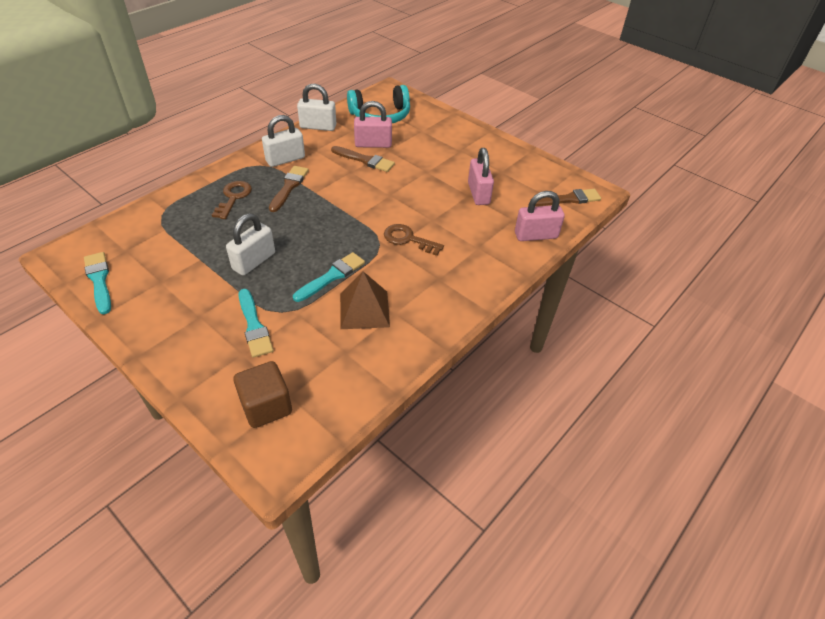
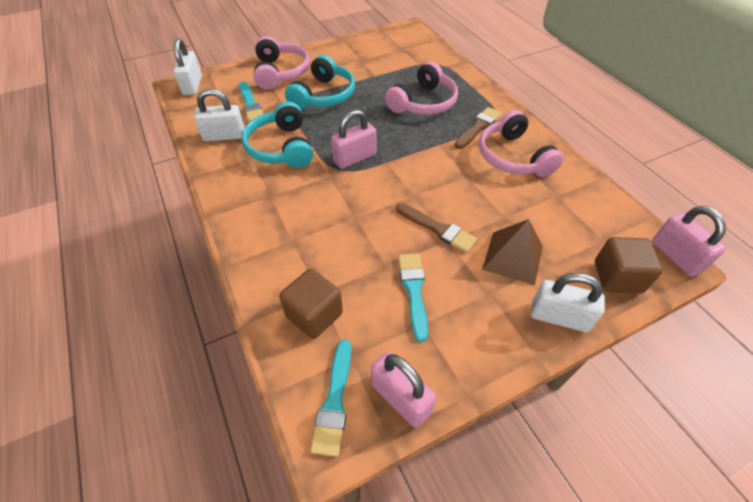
brown brush: 3 -> 2
brown cube: 1 -> 2
brown key: 2 -> 0
pink headphones: 0 -> 3
turquoise headphones: 1 -> 2

